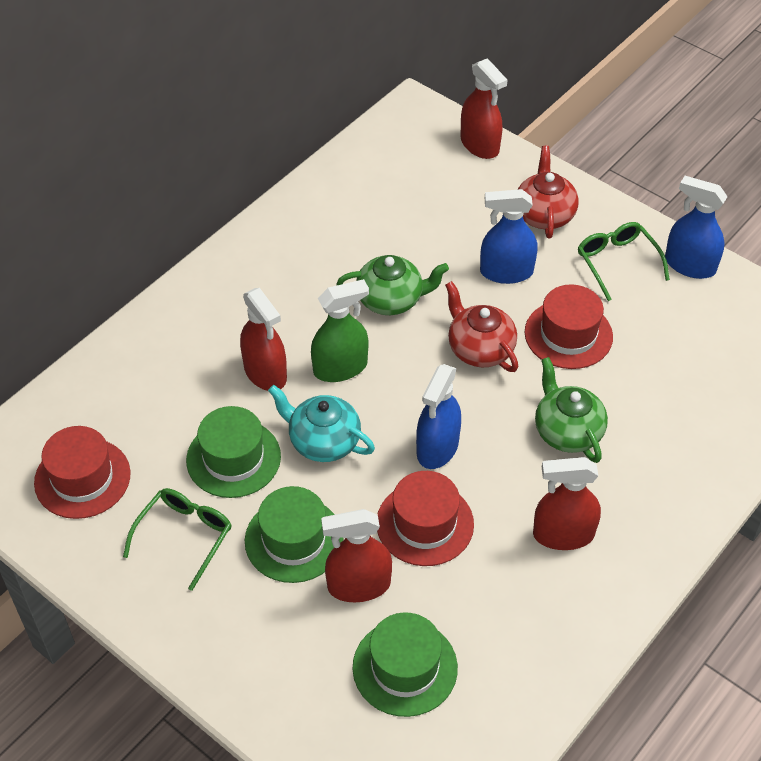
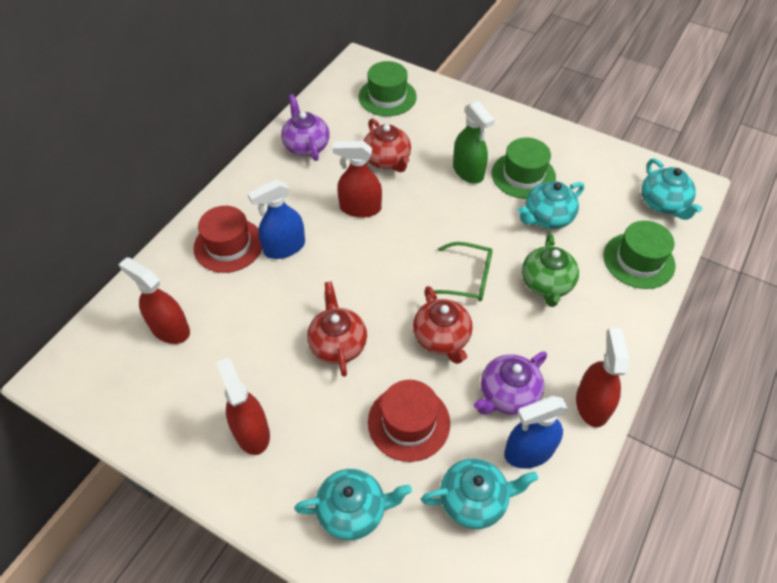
blue spray bottle: 3 -> 2
green glasses: 2 -> 1
green teapot: 2 -> 1
purple teapot: 0 -> 2
red hat: 3 -> 2
red teapot: 2 -> 3
turquoise teapot: 1 -> 4

